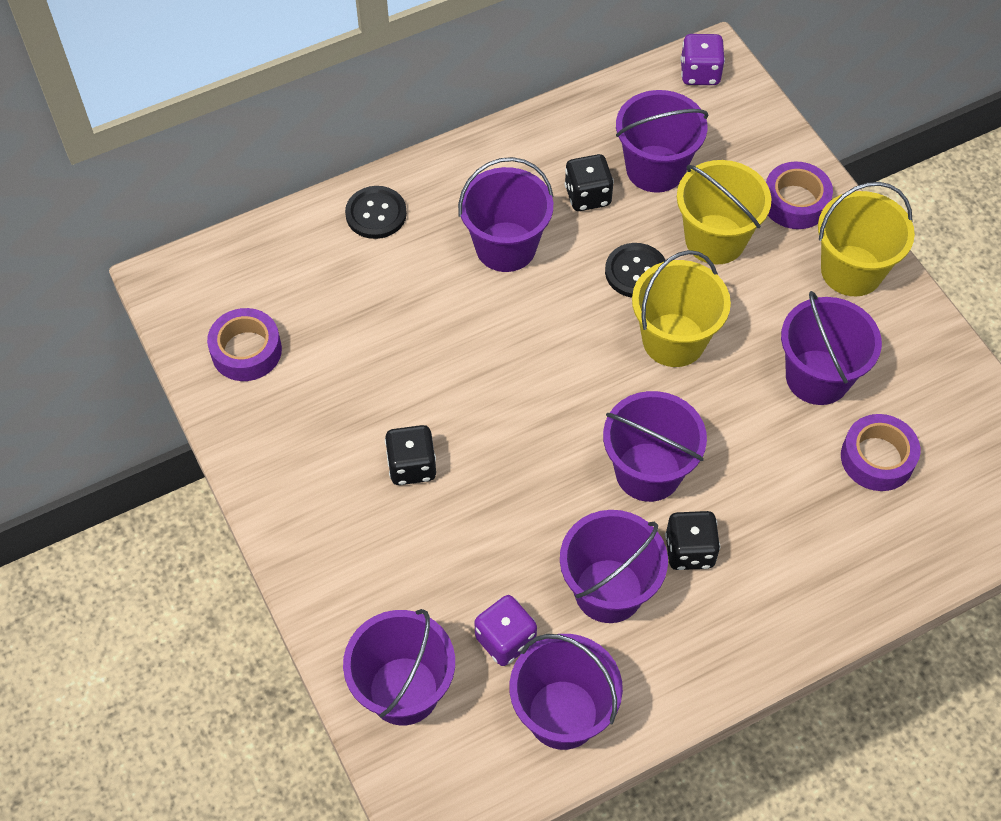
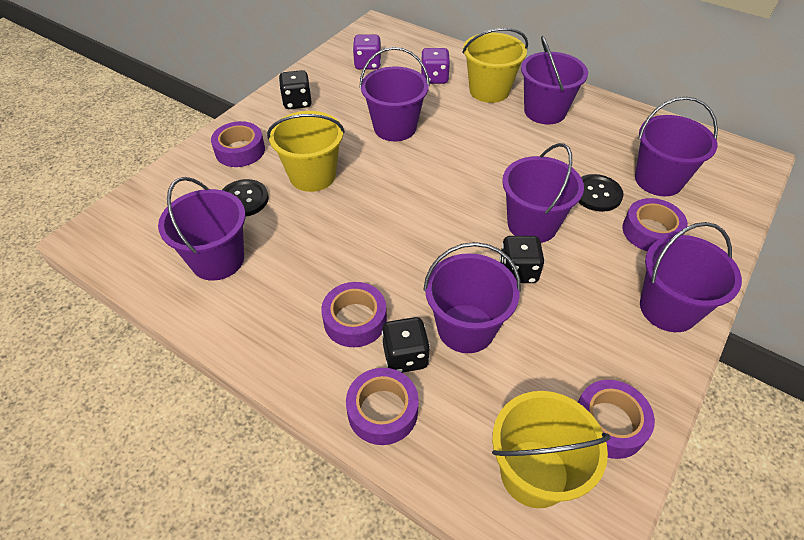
purple tape: 3 -> 5

